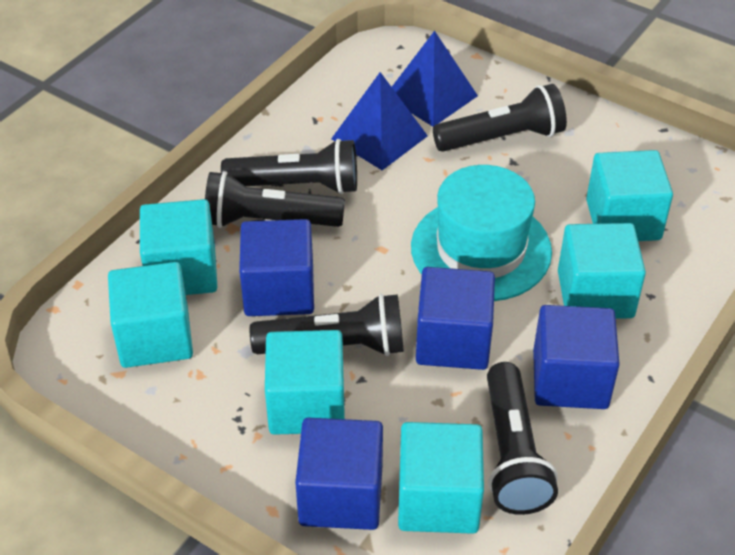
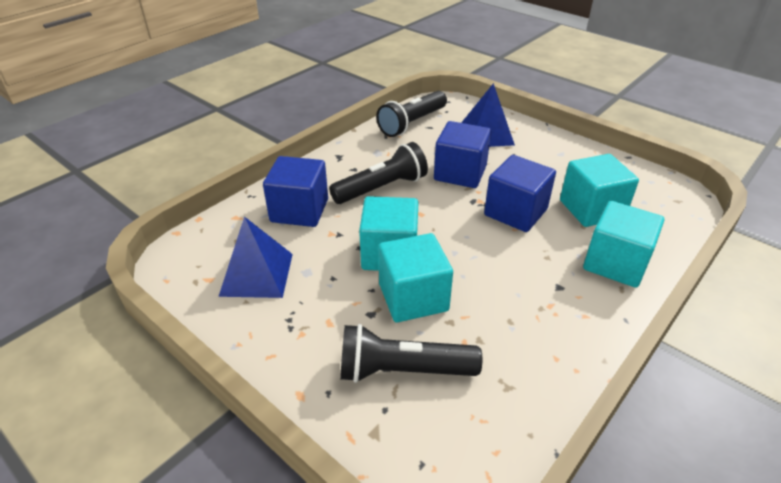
black flashlight: 5 -> 3
blue cube: 4 -> 3
turquoise cube: 6 -> 4
turquoise hat: 1 -> 0

